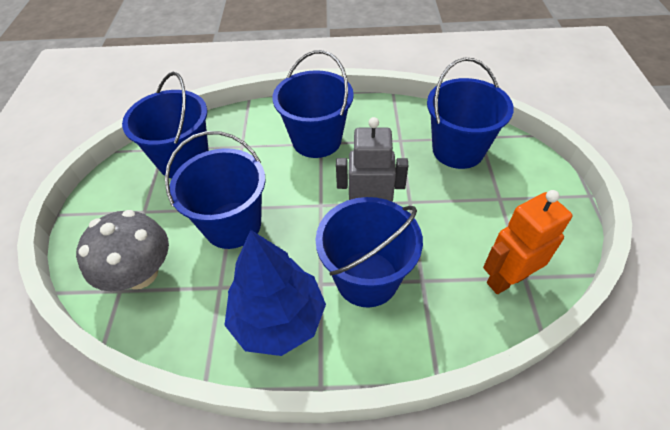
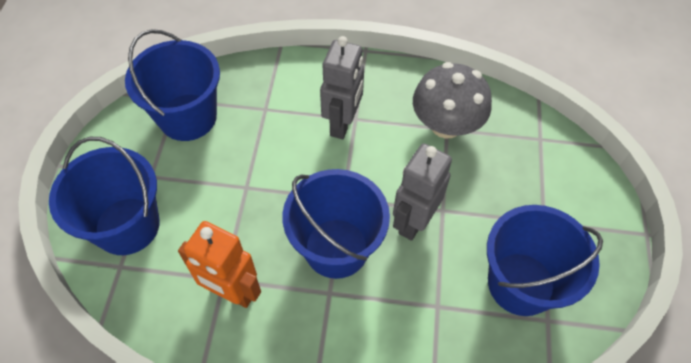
blue bucket: 5 -> 4
blue tree: 1 -> 0
grey robot: 1 -> 2

